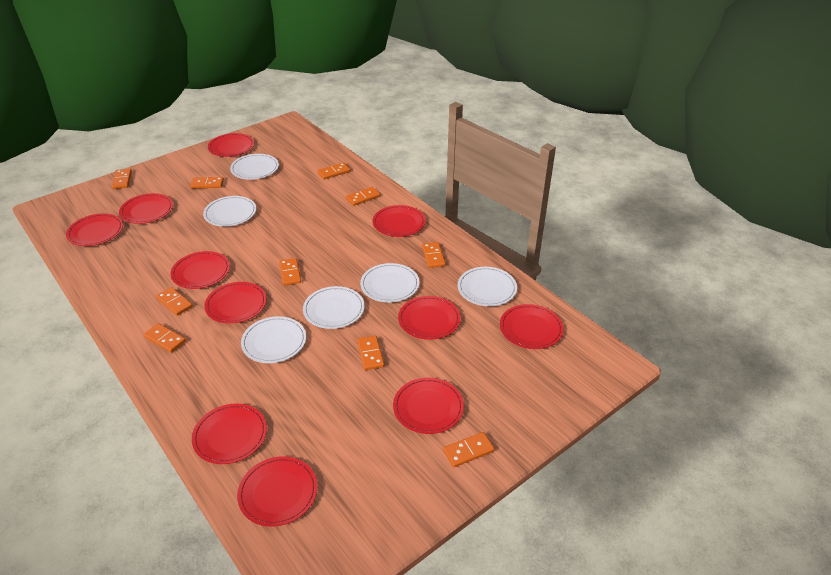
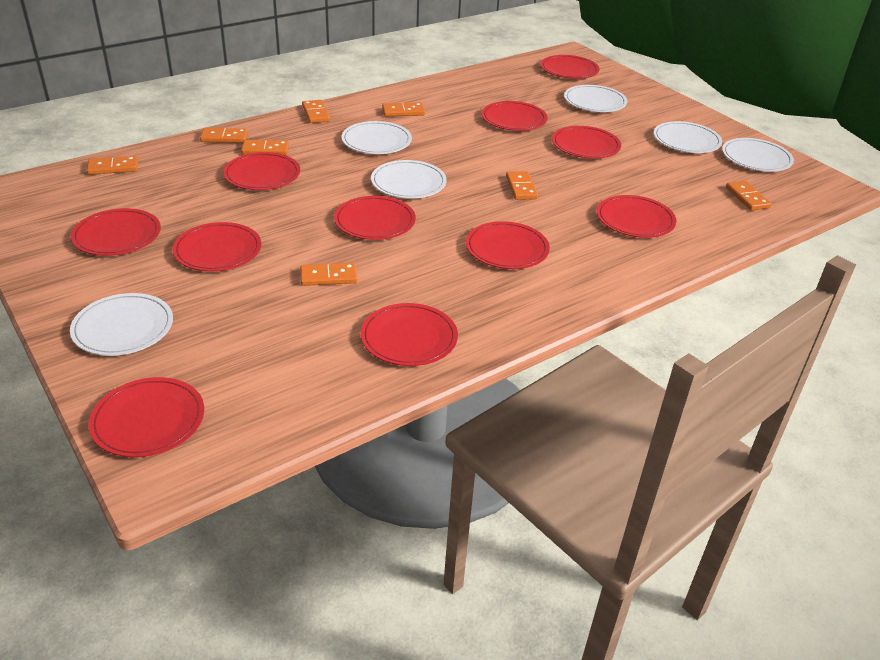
orange domino: 10 -> 8

